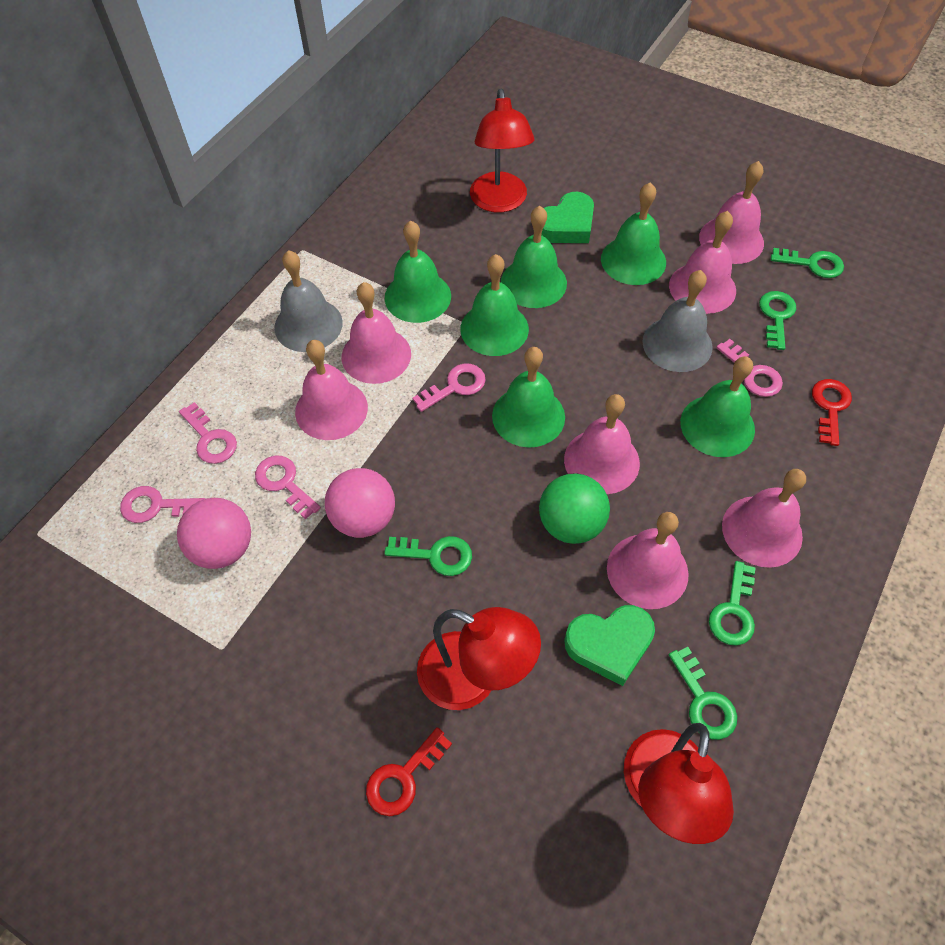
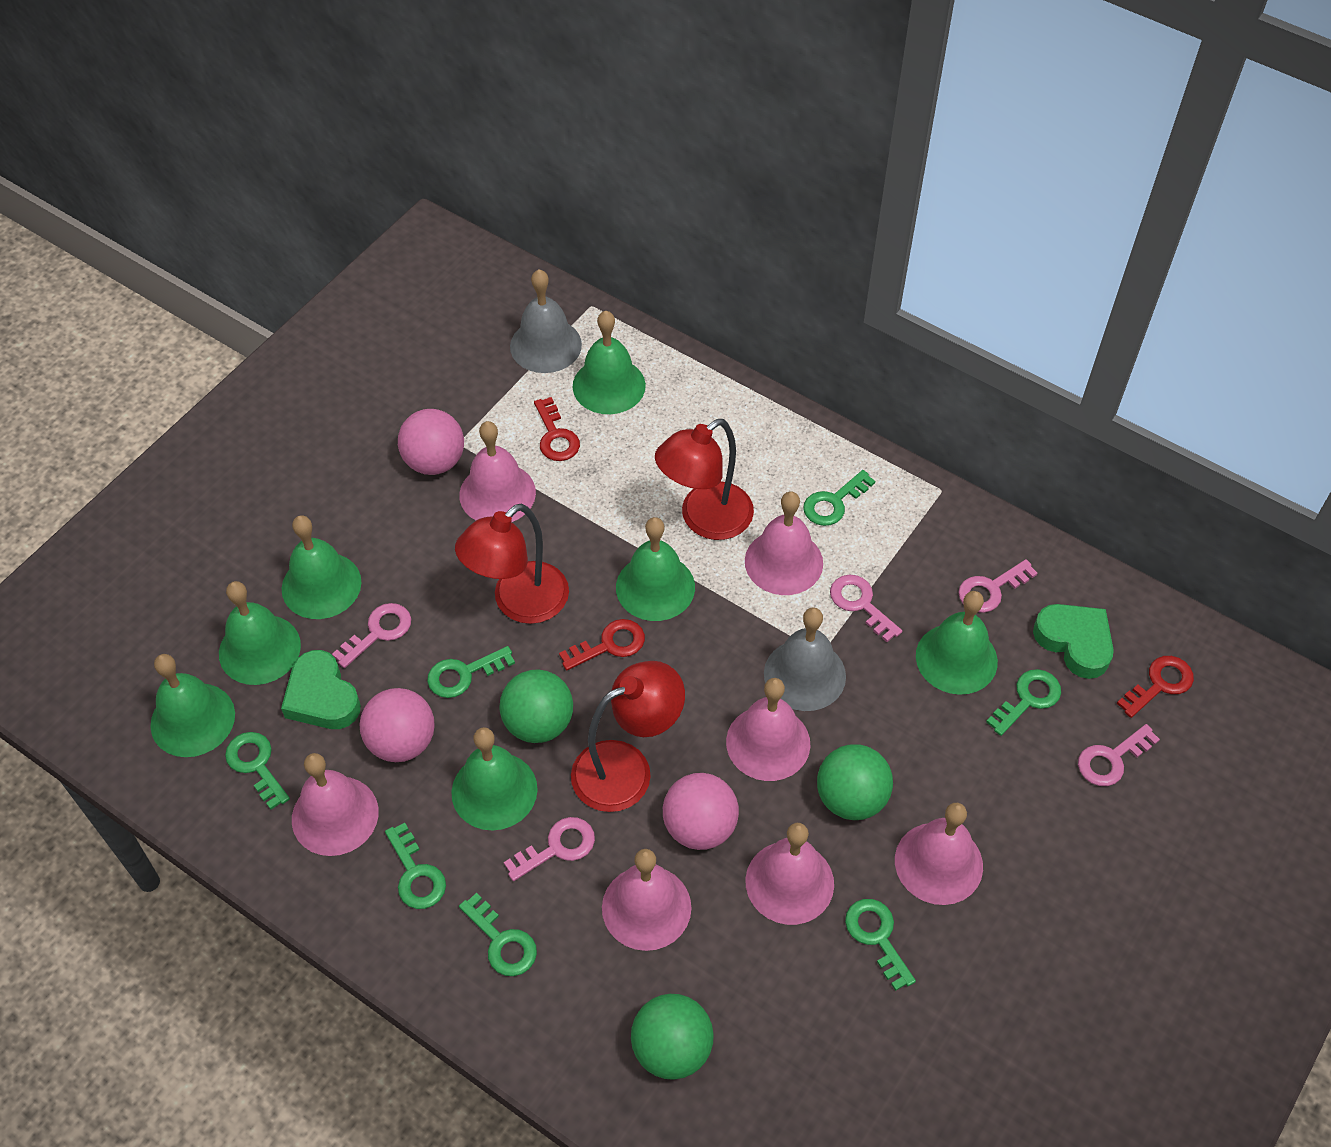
green ball: 1 -> 3
green bell: 6 -> 7
green key: 5 -> 7
pink ball: 2 -> 3
red key: 2 -> 3

